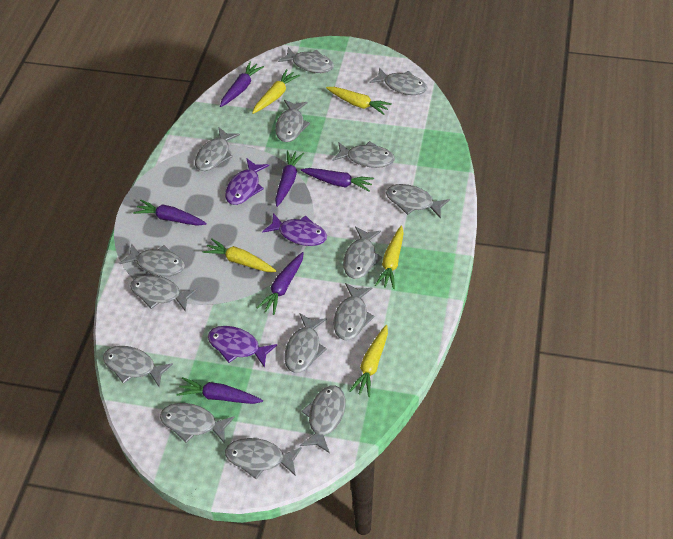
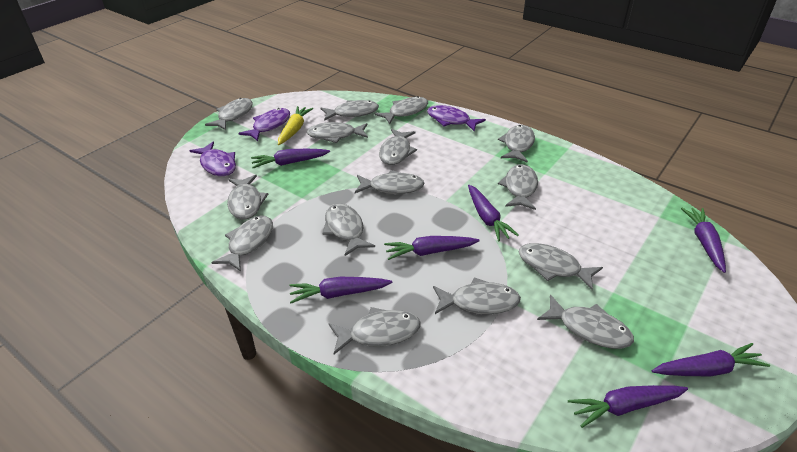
purple carrot: 6 -> 7
yellow carrot: 5 -> 1

